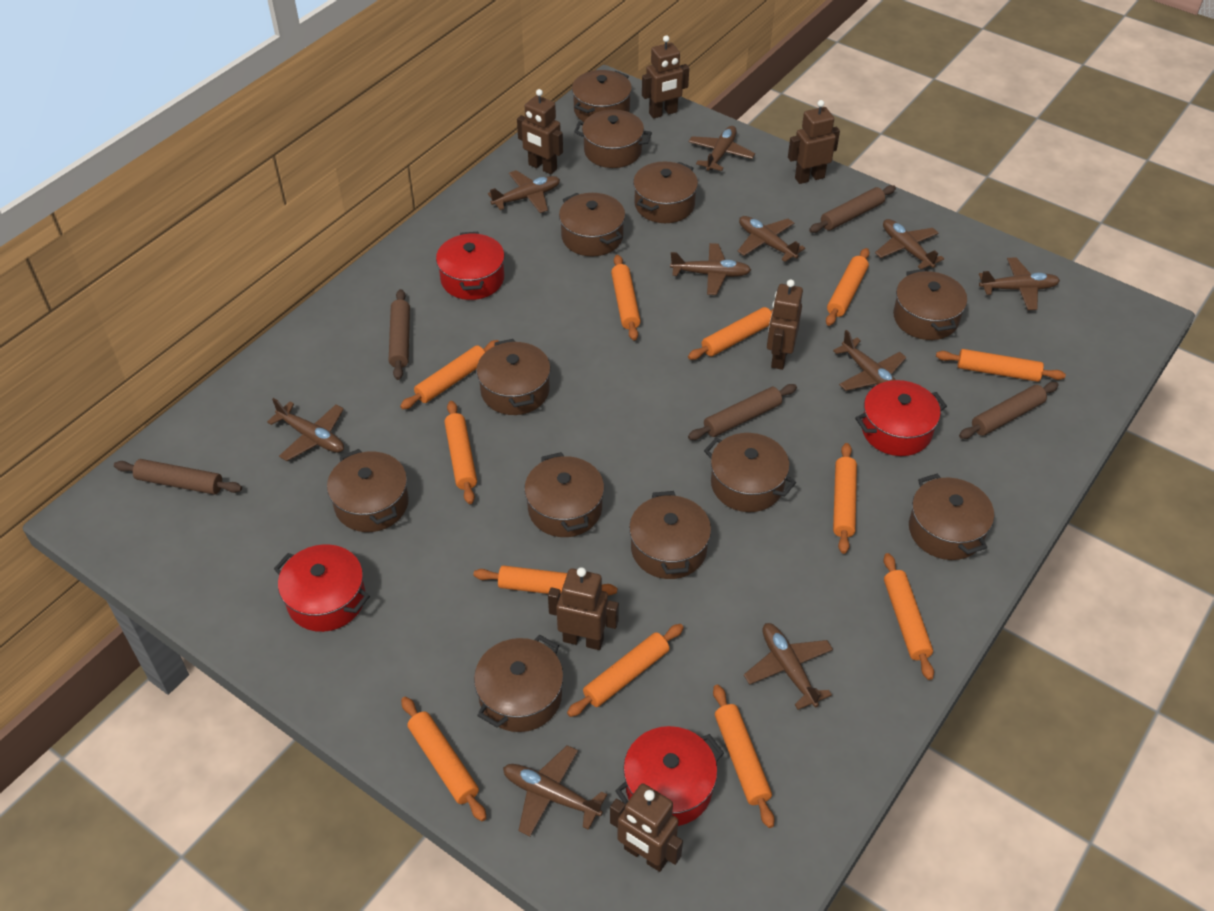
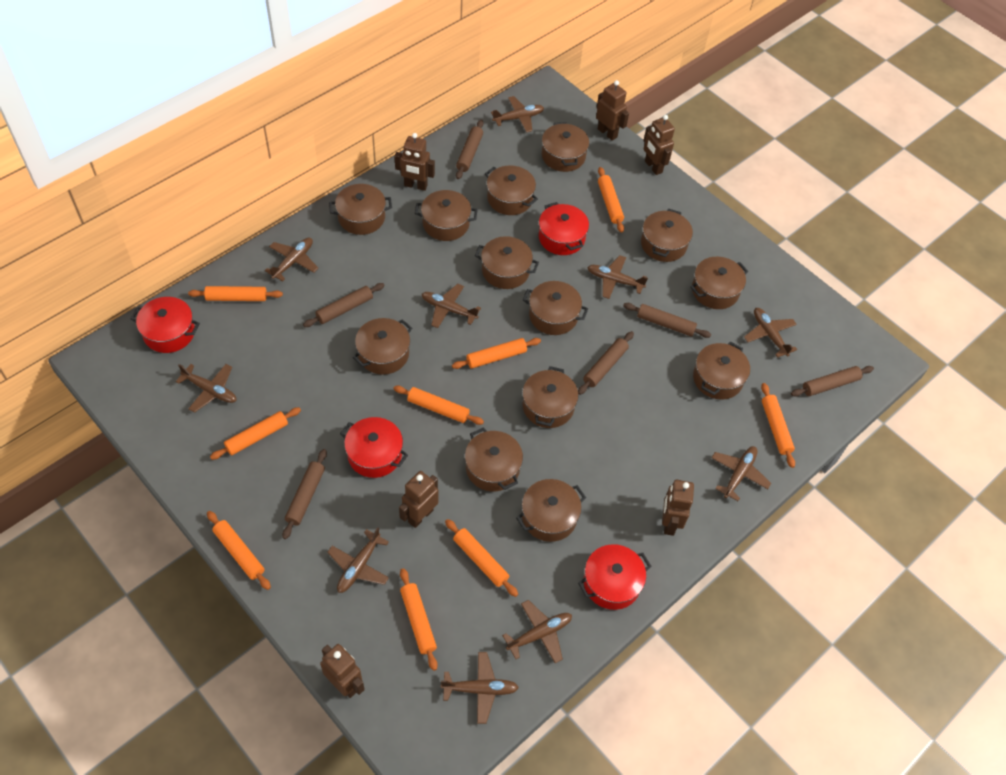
brown pot: 12 -> 13
brown rolling pin: 5 -> 6
orange rolling pin: 12 -> 9

